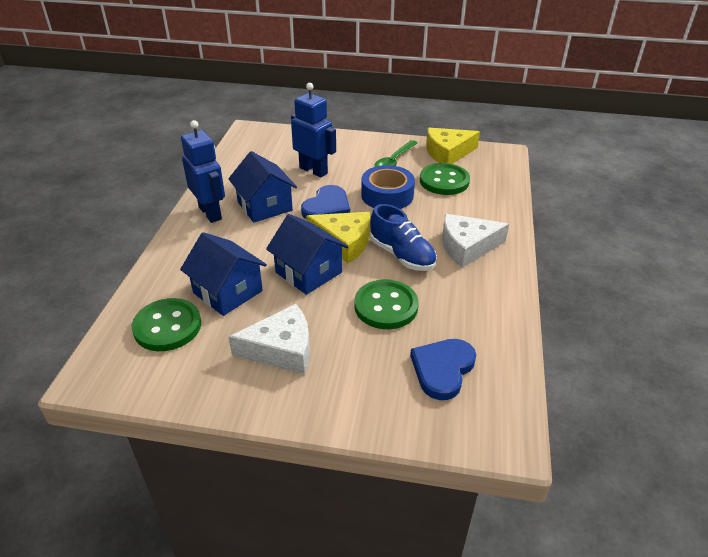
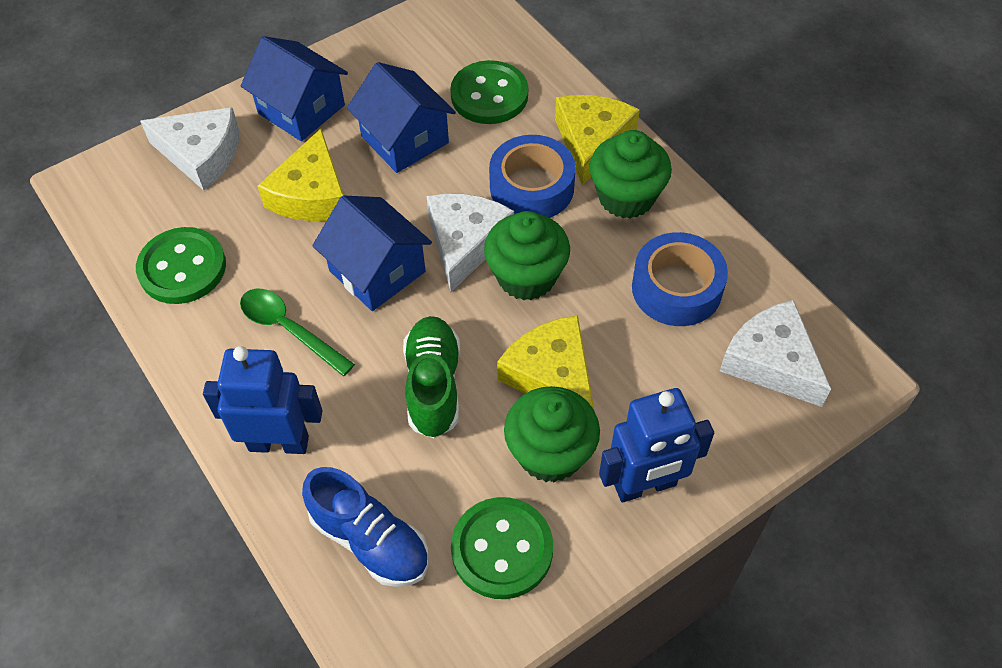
blue heart: 2 -> 0
blue tape: 1 -> 2
green cupcake: 0 -> 3
green shoe: 0 -> 1
white cheese: 2 -> 3
yellow cheese: 2 -> 3

